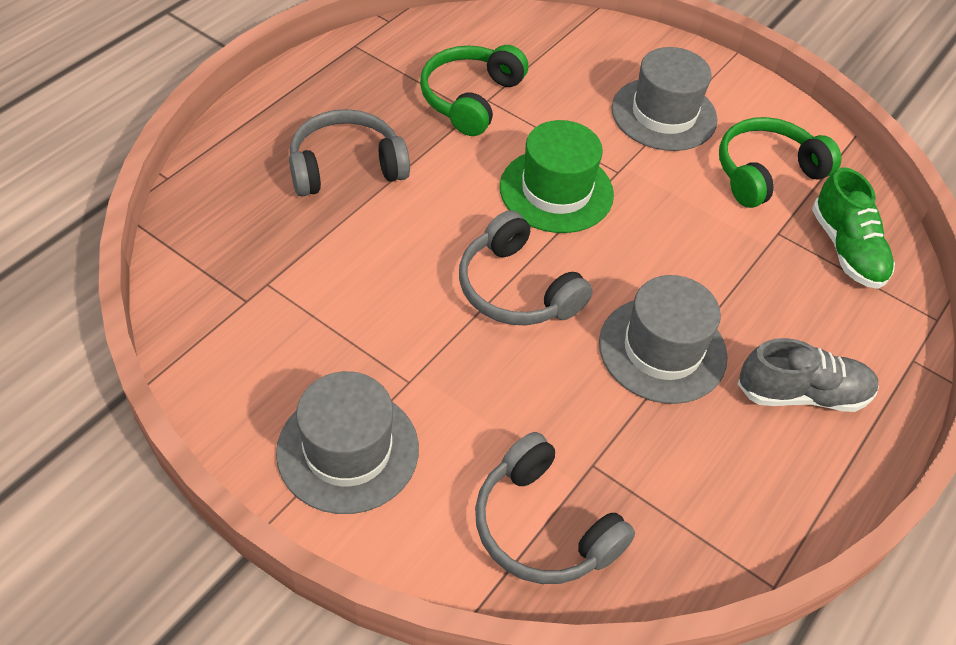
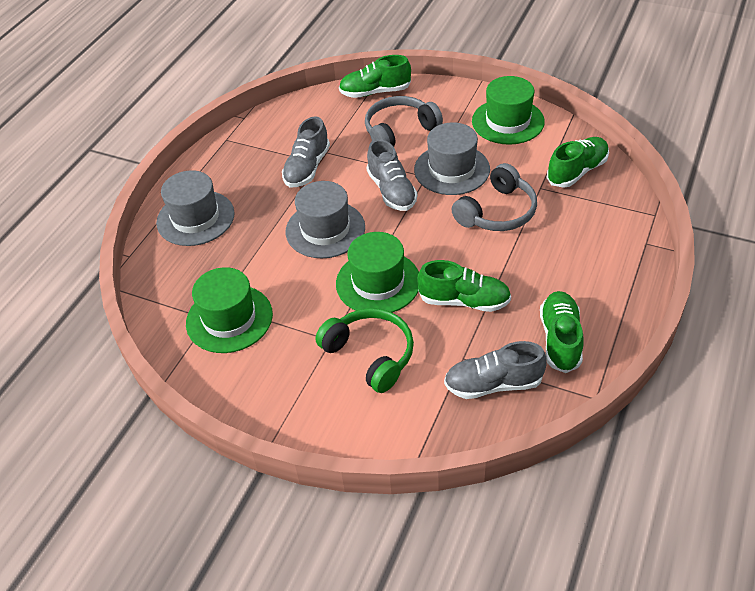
green hat: 1 -> 3
green headphones: 2 -> 1
green shoe: 1 -> 4
grey headphones: 3 -> 2
grey shoe: 1 -> 3

